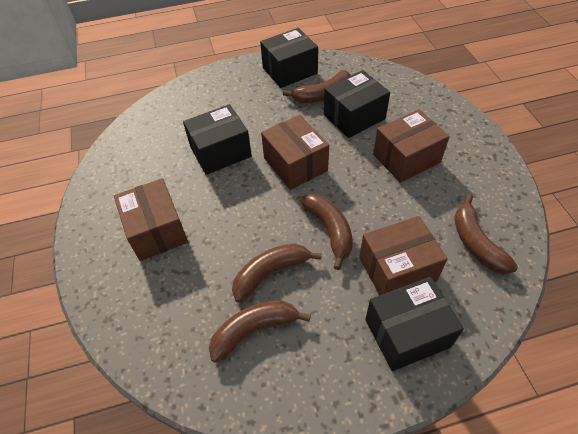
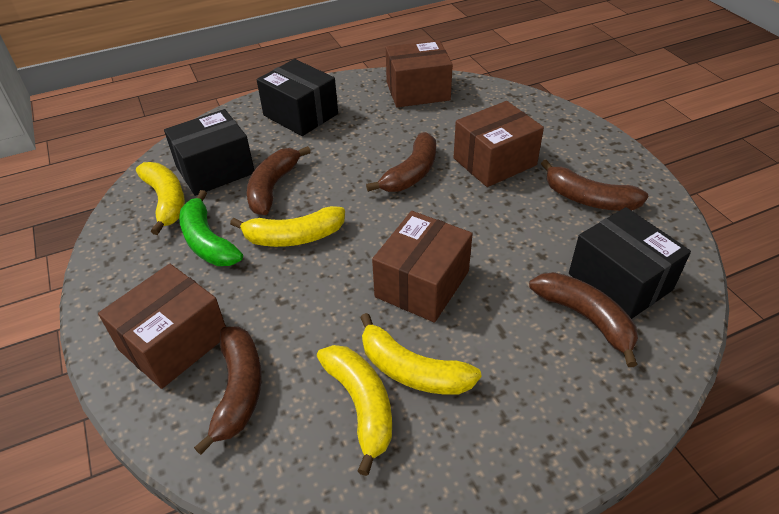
black box: 4 -> 3
green banana: 0 -> 1
yellow banana: 0 -> 4

